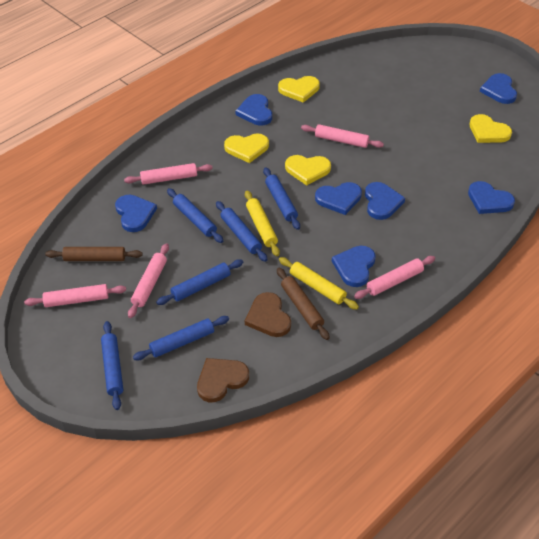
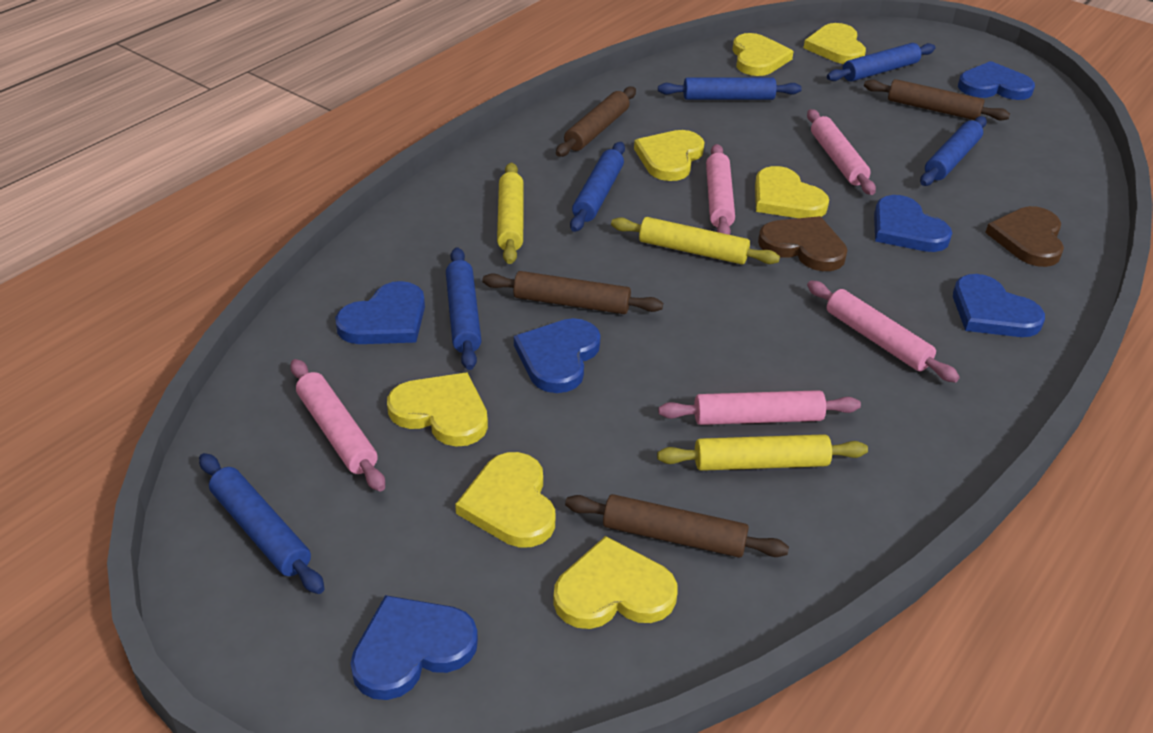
blue heart: 7 -> 6
brown rolling pin: 2 -> 4
yellow heart: 4 -> 7
yellow rolling pin: 2 -> 3

